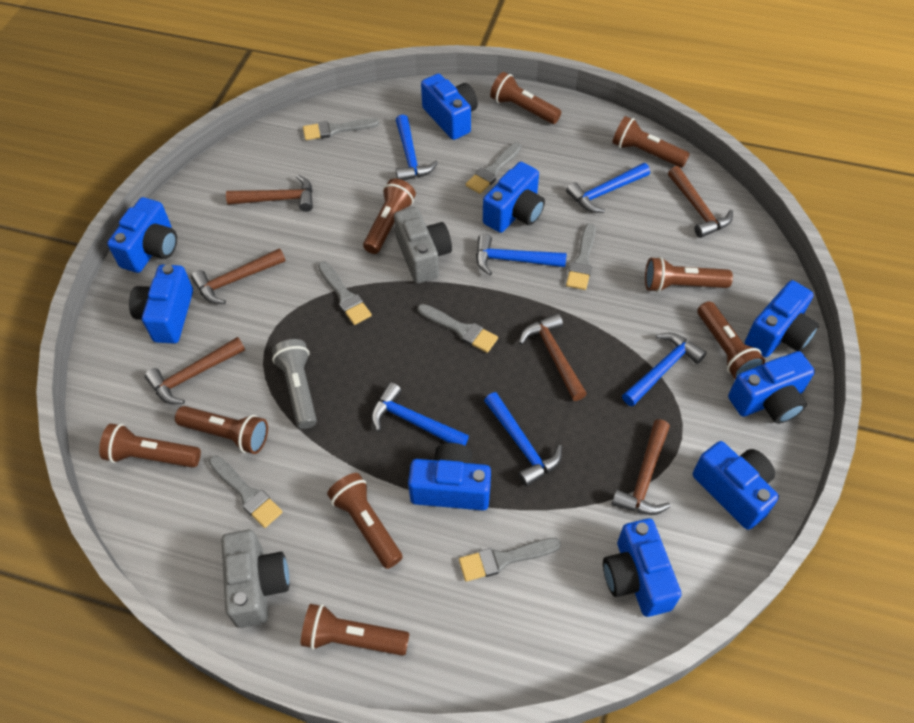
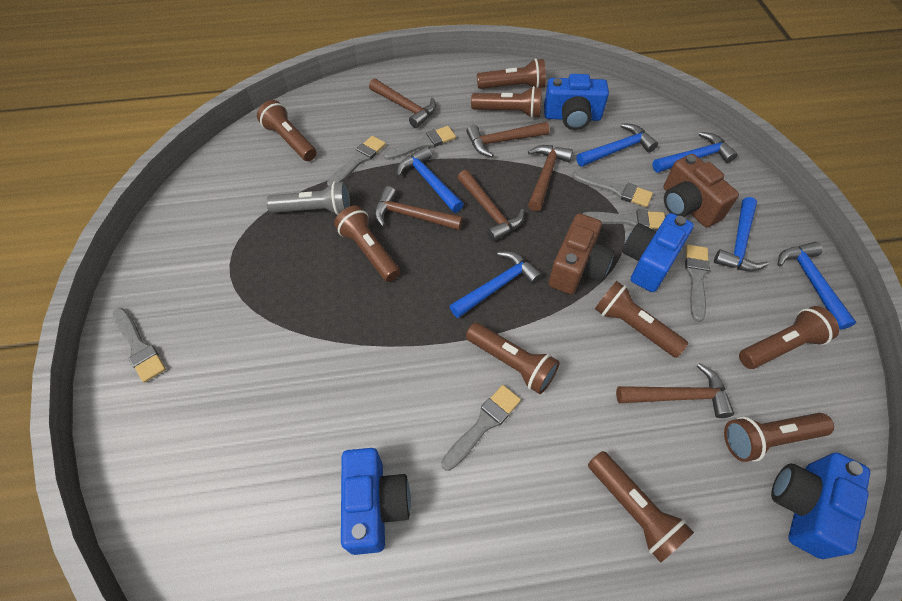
blue camera: 9 -> 4
brown camera: 0 -> 2
grey camera: 2 -> 0

